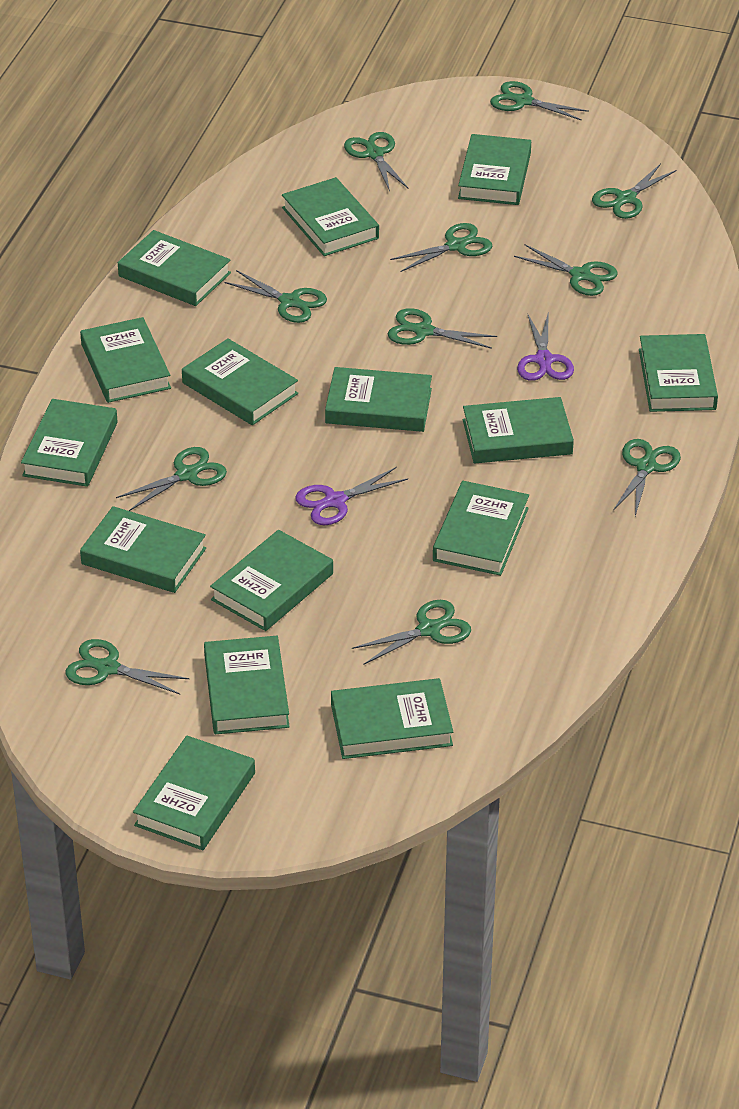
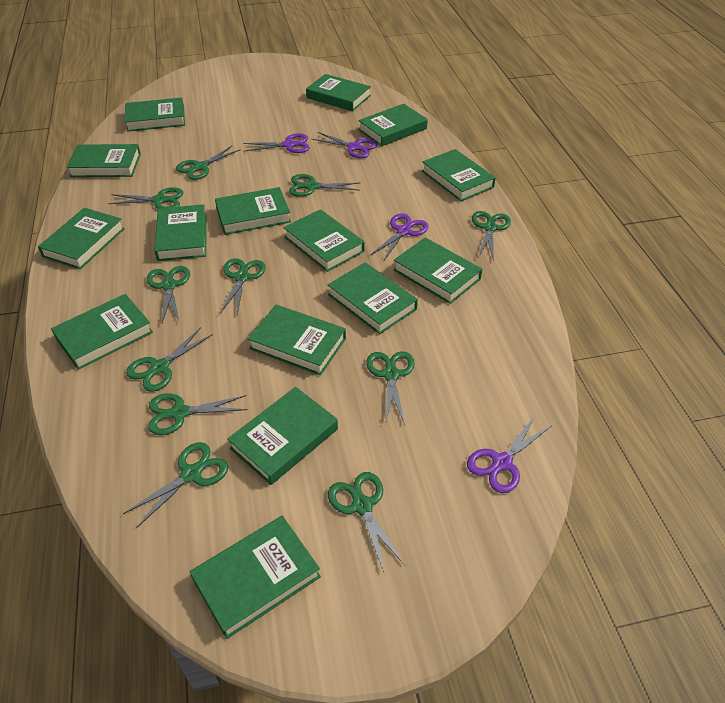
purple scissors: 2 -> 4

